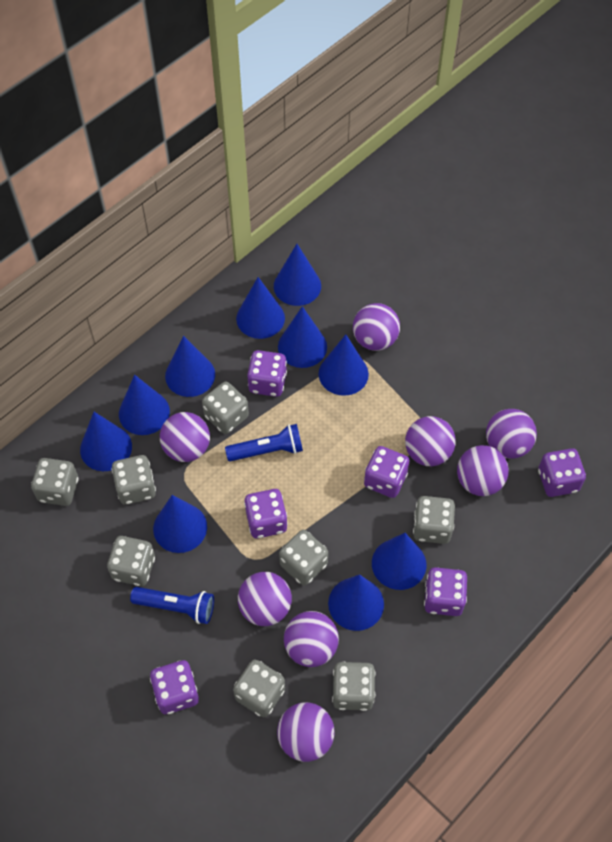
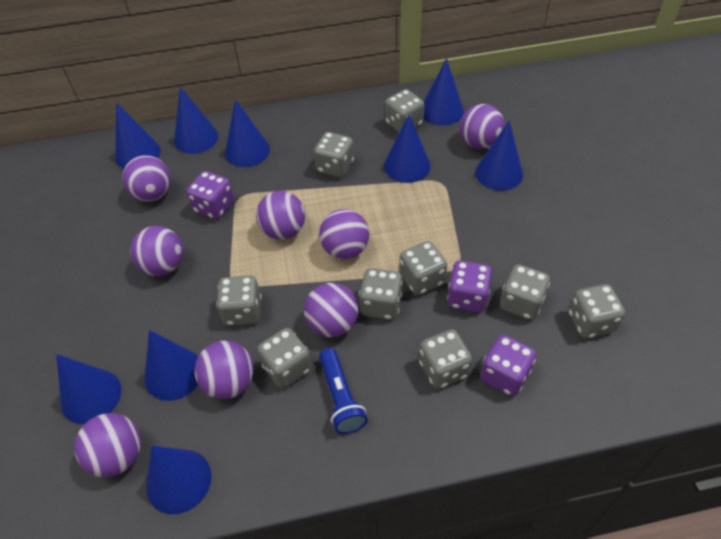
blue cone: 10 -> 9
blue flashlight: 2 -> 1
grey dice: 8 -> 9
purple dice: 6 -> 3

